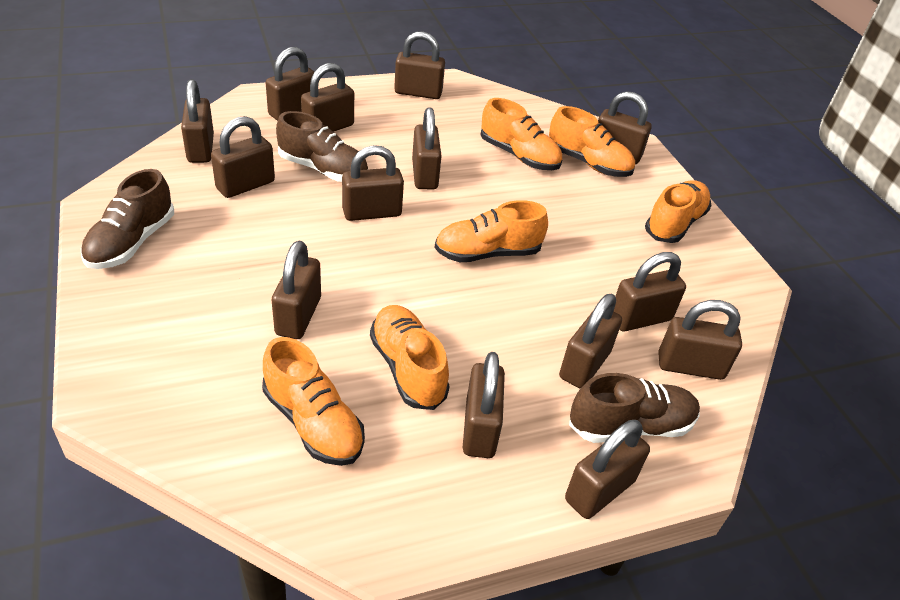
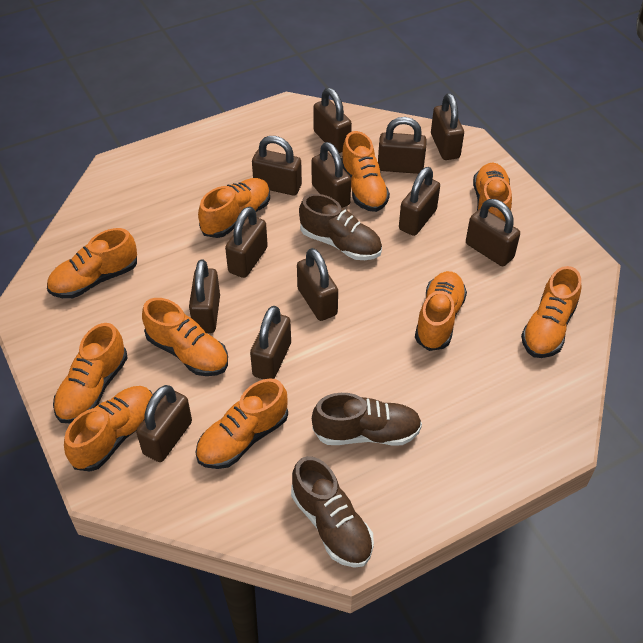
brown padlock: 14 -> 12
orange shoe: 6 -> 10

